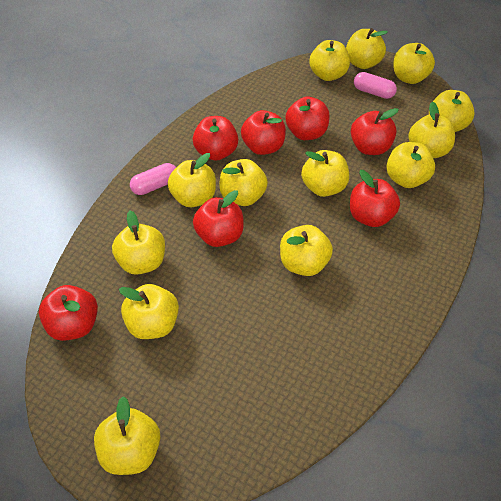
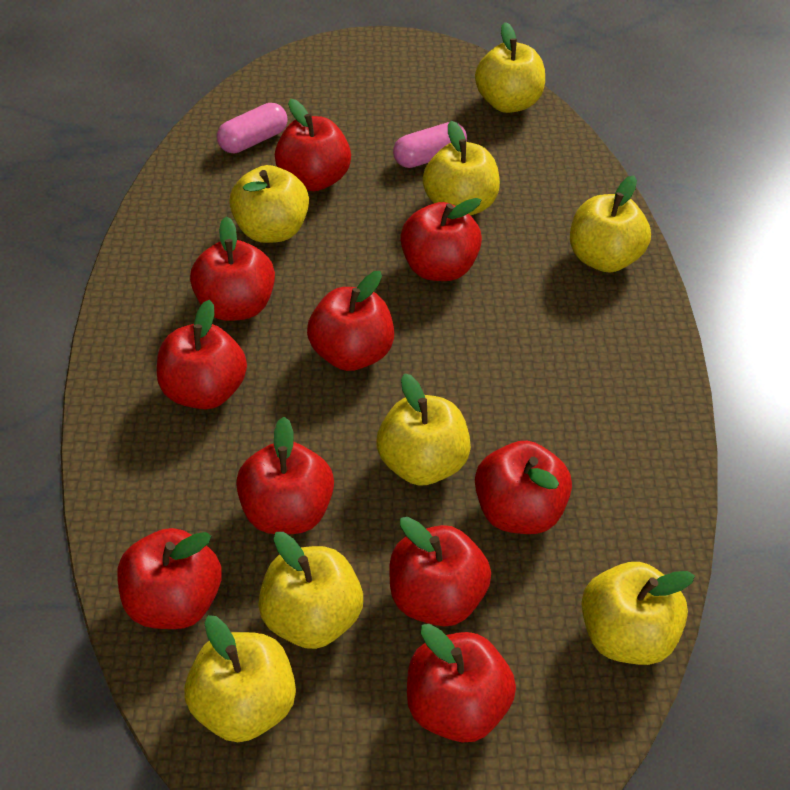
red apple: 7 -> 10
yellow apple: 13 -> 8

